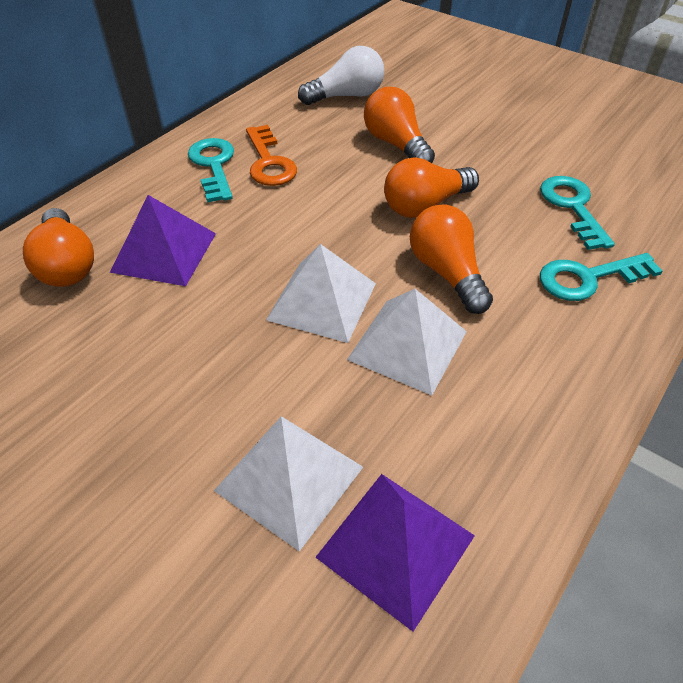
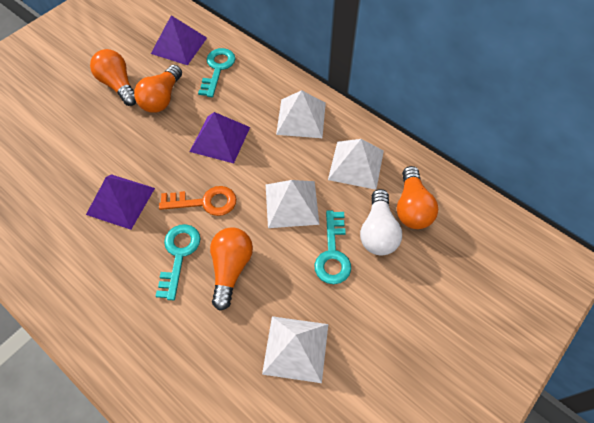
purple pyramid: 2 -> 3
white pyramid: 3 -> 4

